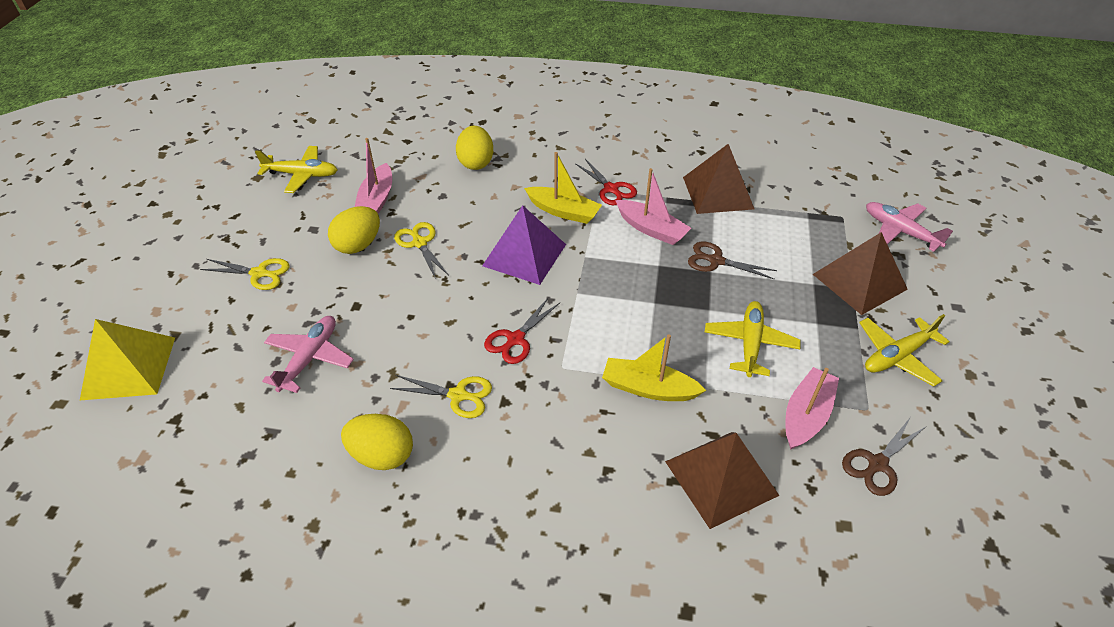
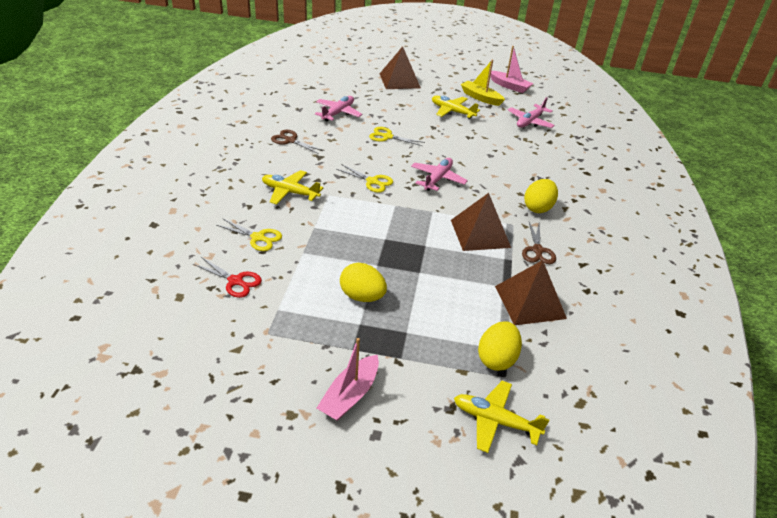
pink boat: 3 -> 2
pink plane: 2 -> 3
purple pyramid: 1 -> 0
red scissors: 2 -> 1
yellow boat: 2 -> 1
yellow pyramid: 1 -> 0

